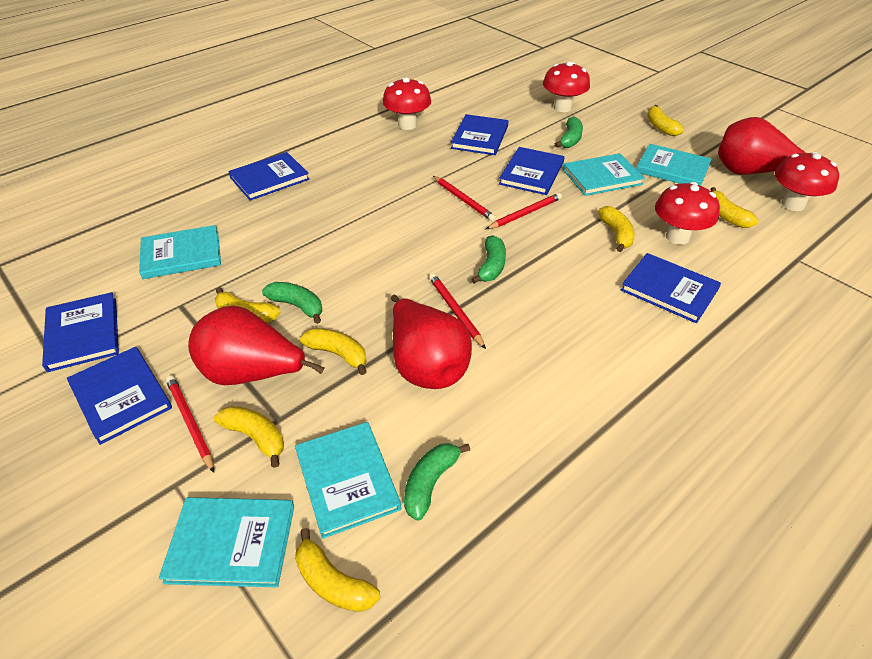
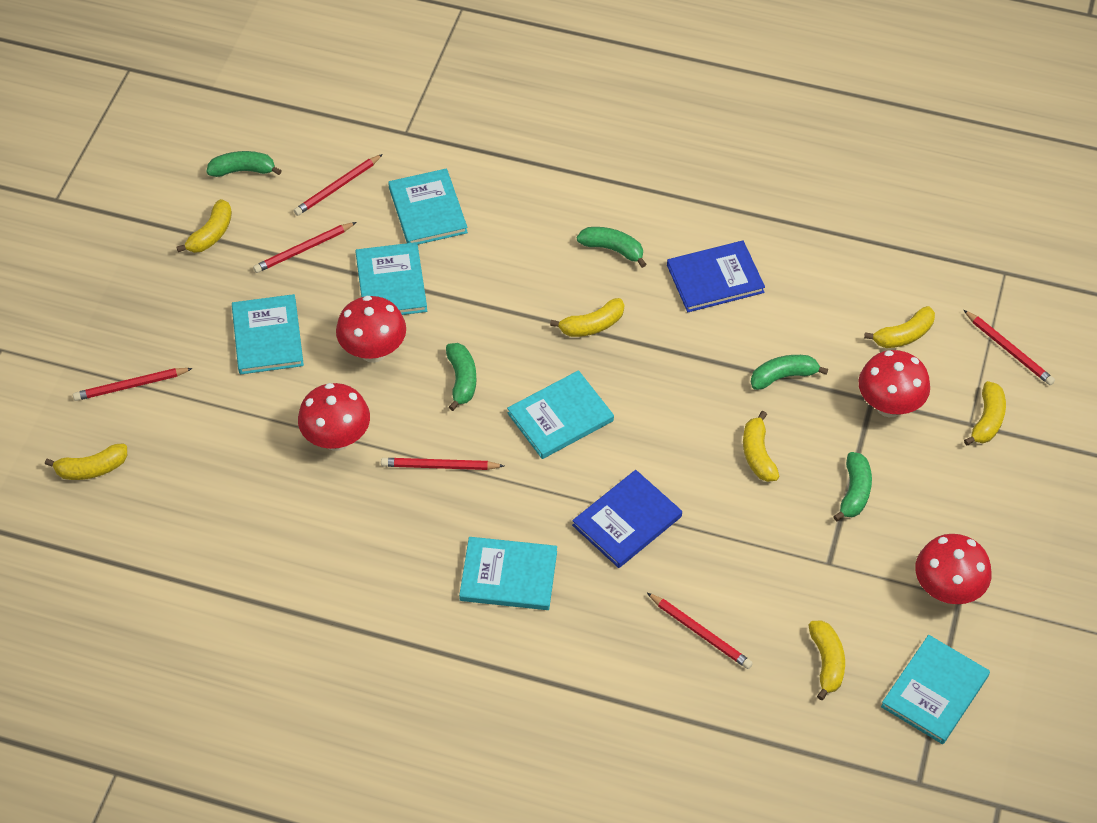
blue book: 6 -> 2
green banana: 4 -> 5
red pear: 3 -> 0
red pencil: 4 -> 6
turquoise book: 5 -> 6

